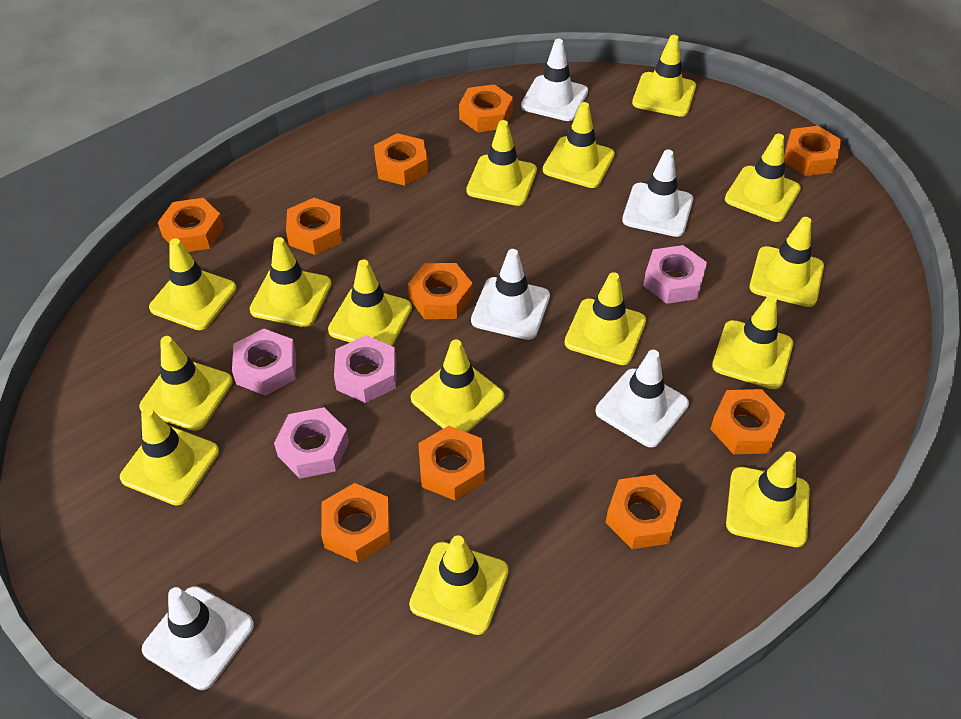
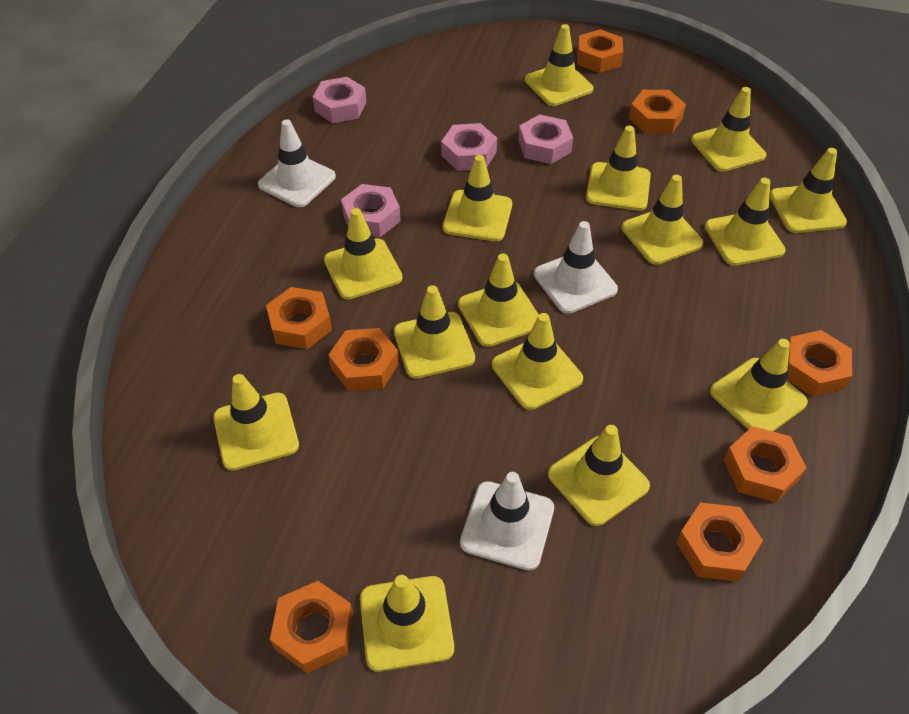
orange nut: 10 -> 8
white traffic cone: 5 -> 3

